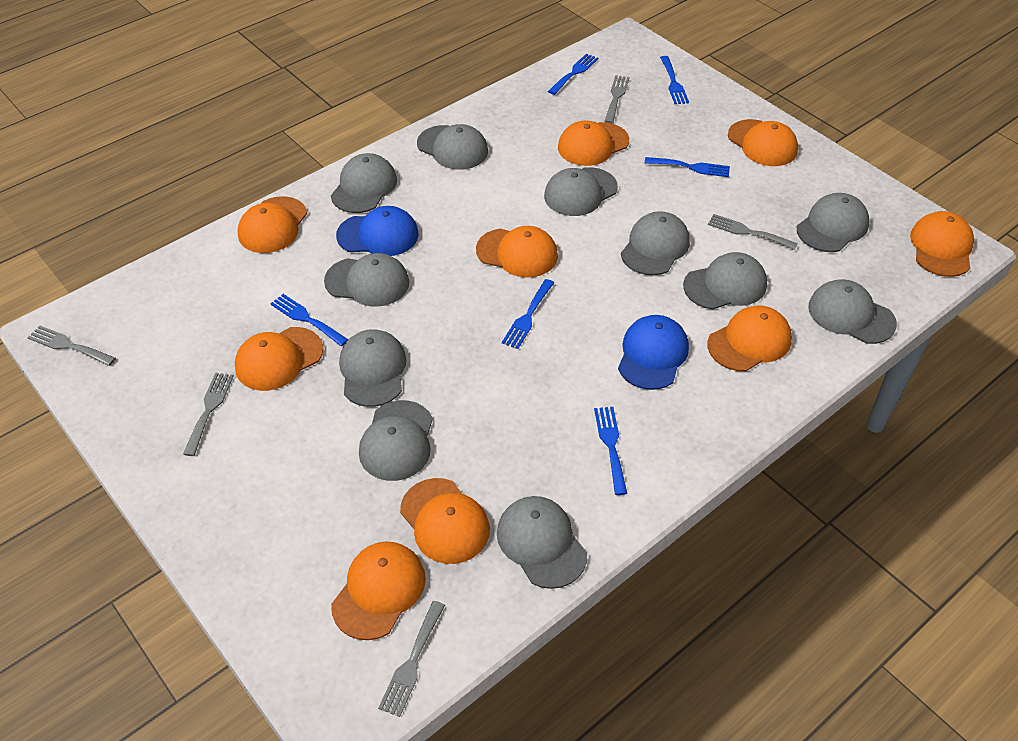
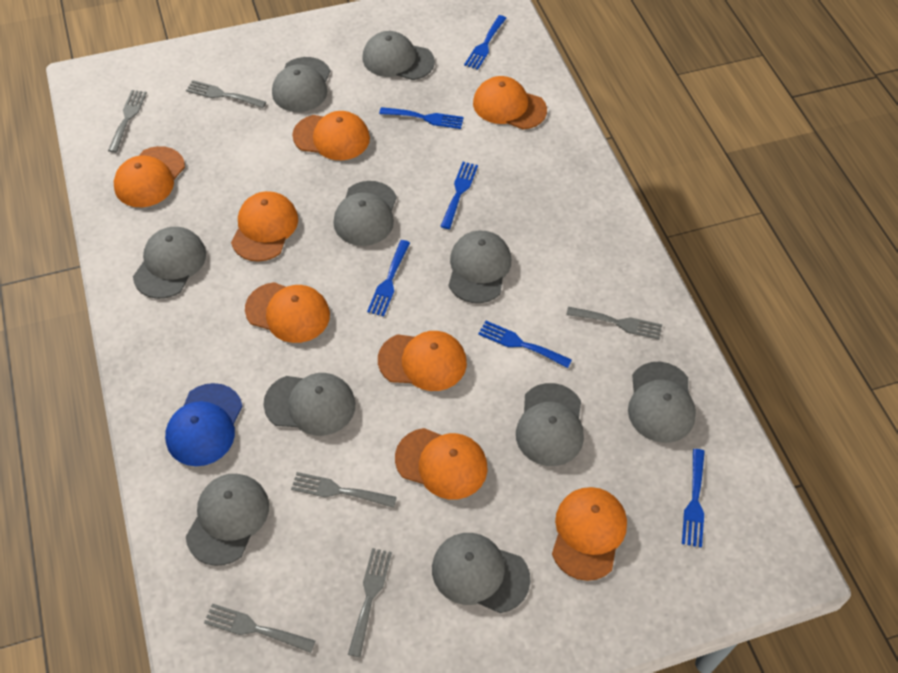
blue cap: 2 -> 1
grey cap: 11 -> 10
grey fork: 5 -> 6
orange cap: 9 -> 8

